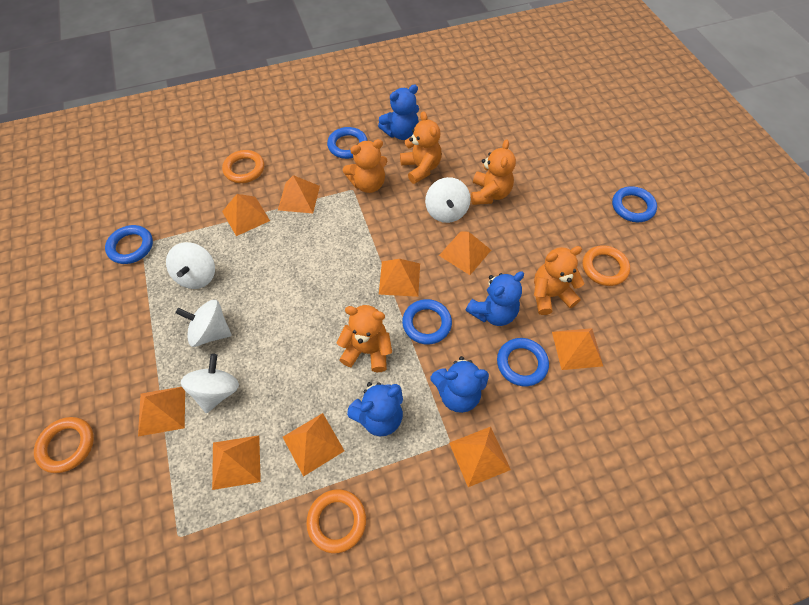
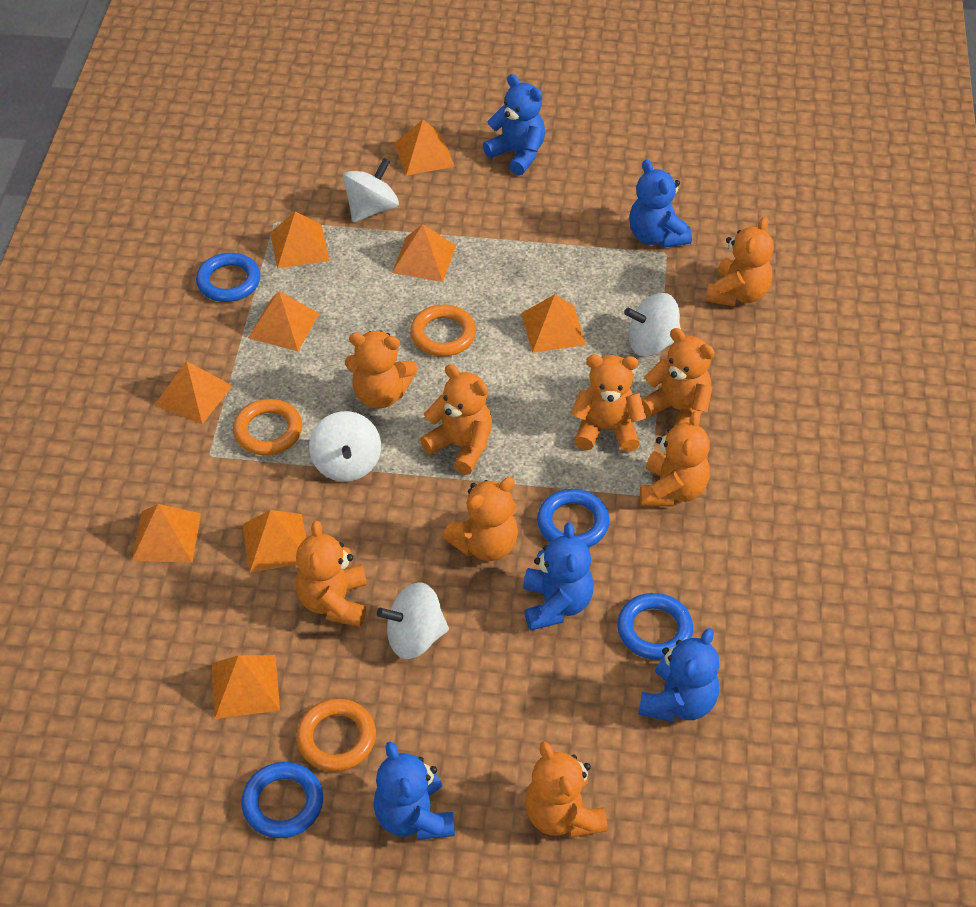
blue ring: 5 -> 4
blue teddy bear: 4 -> 5
orange ring: 4 -> 3
orange teddy bear: 5 -> 9

